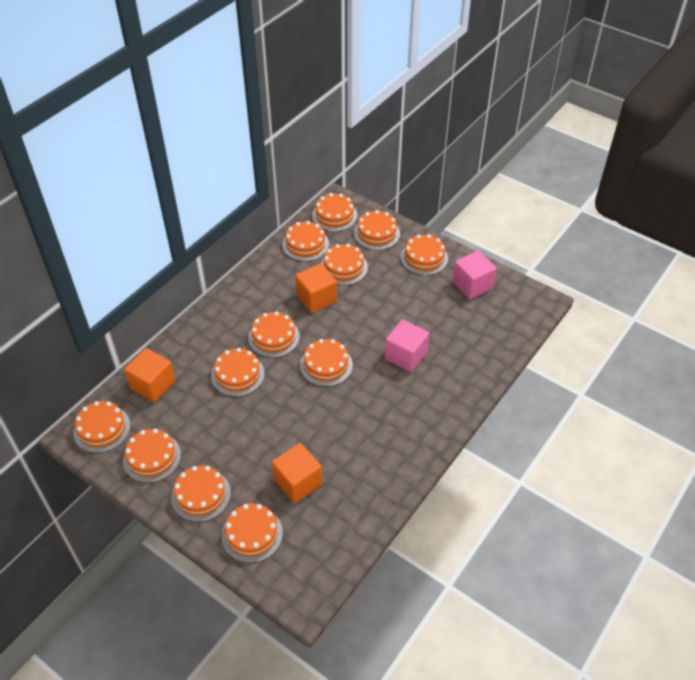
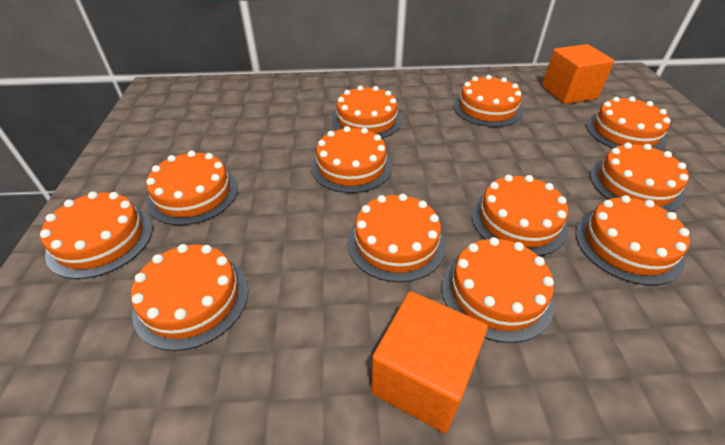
orange cube: 3 -> 2
pink cube: 2 -> 0

